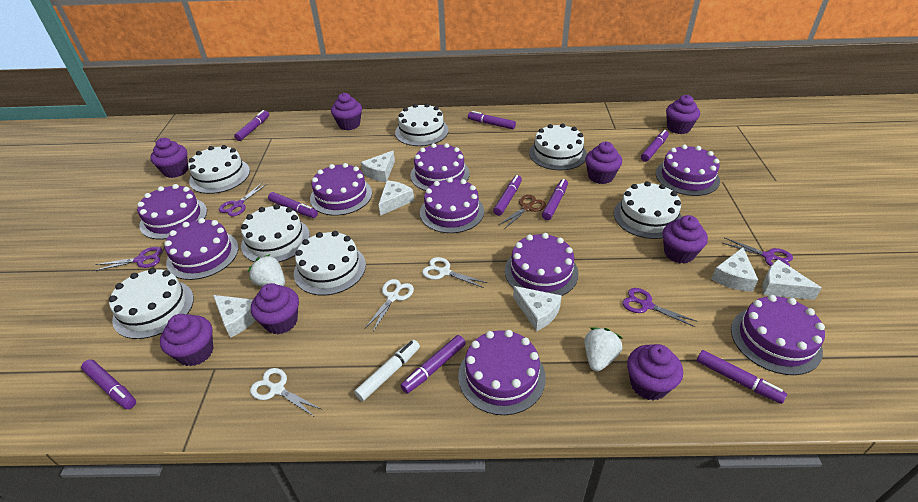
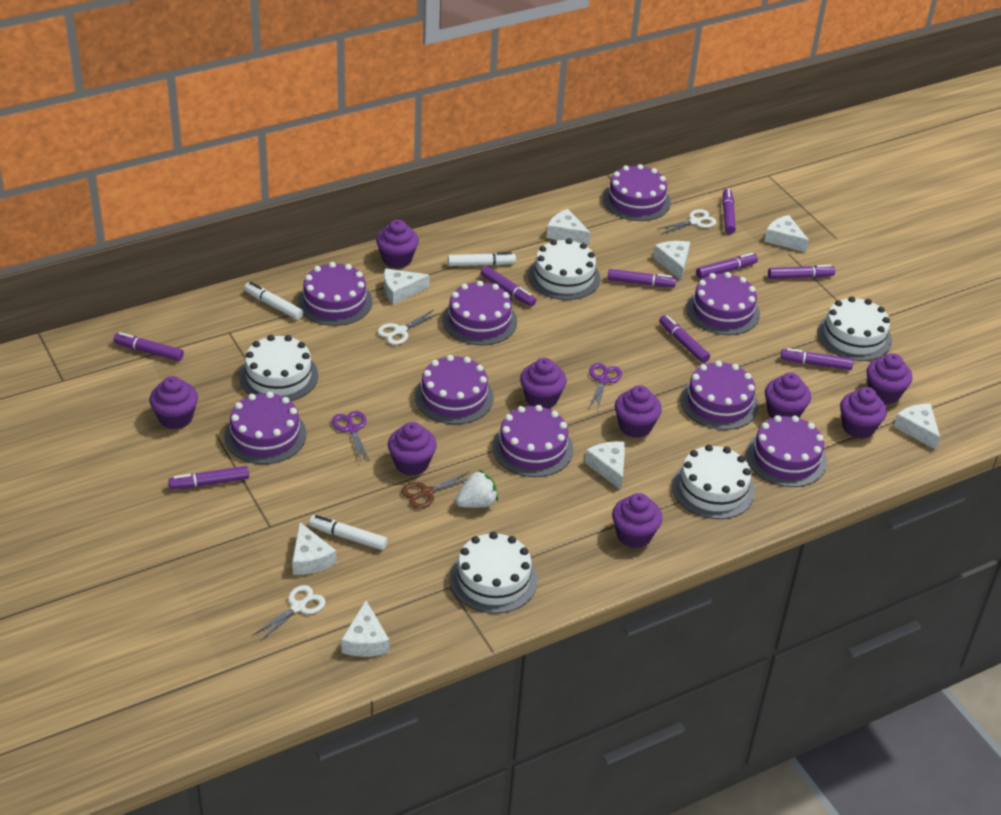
purple cupcake: 8 -> 9
purple scissors: 4 -> 2
white cake: 7 -> 5
white cheese: 6 -> 8
white marker: 1 -> 3
white strawberry: 2 -> 1

